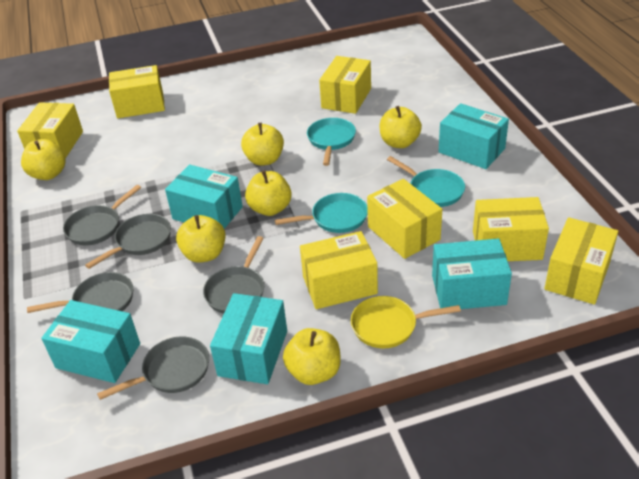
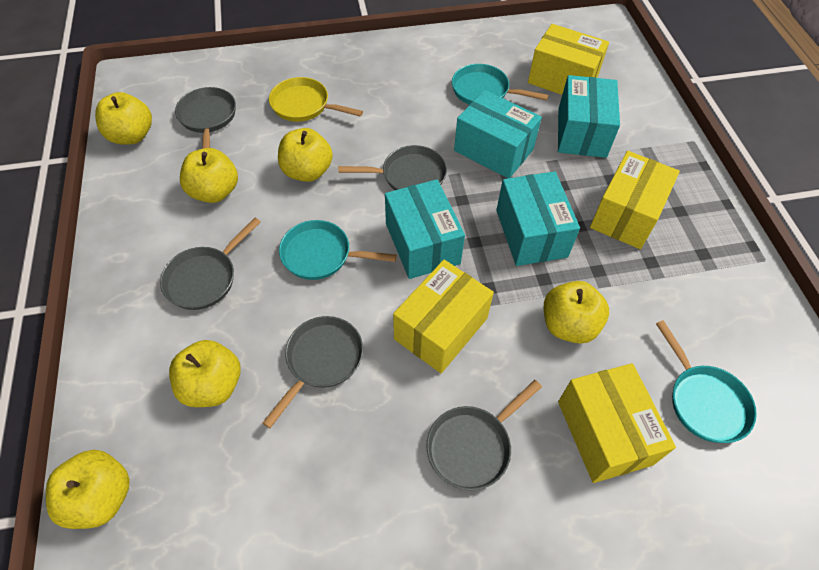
turquoise box: 5 -> 4
yellow box: 7 -> 4

